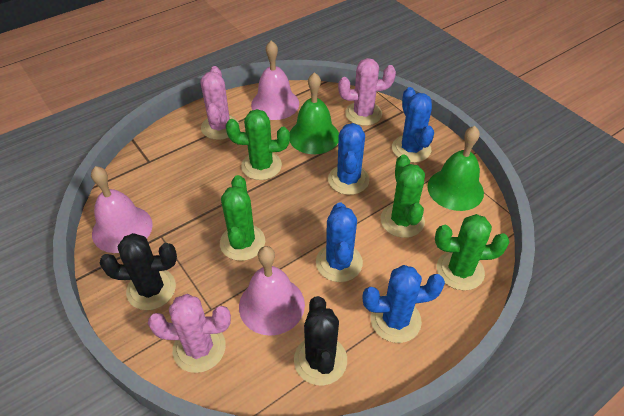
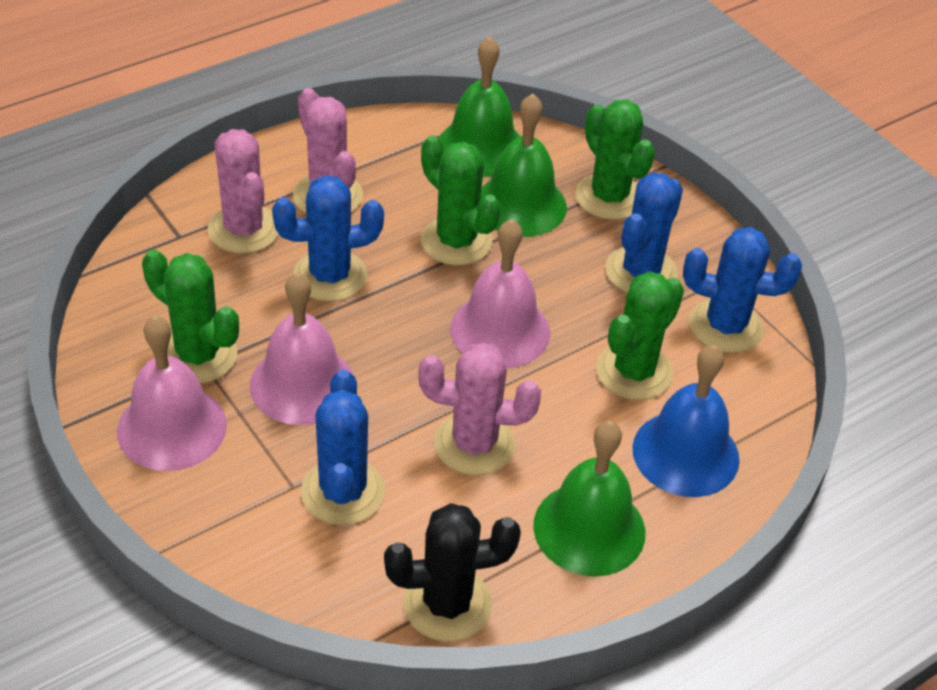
black cactus: 2 -> 1
blue bell: 0 -> 1
green bell: 2 -> 3

